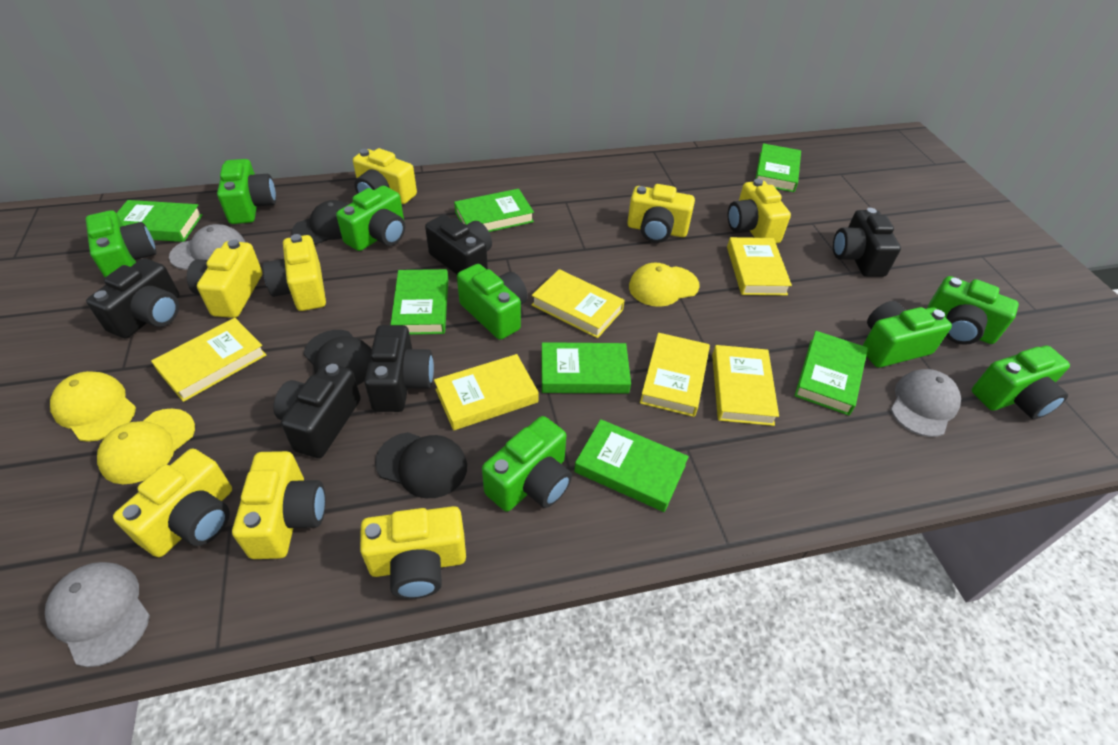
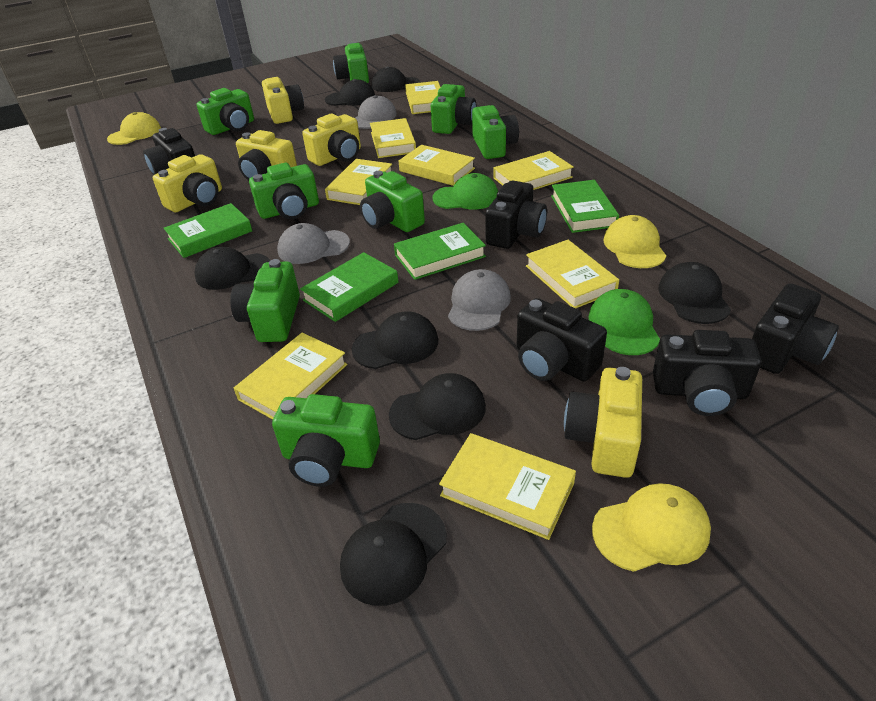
black cap: 3 -> 7
green book: 7 -> 4
green cap: 0 -> 2
yellow book: 6 -> 8
yellow camera: 8 -> 5

